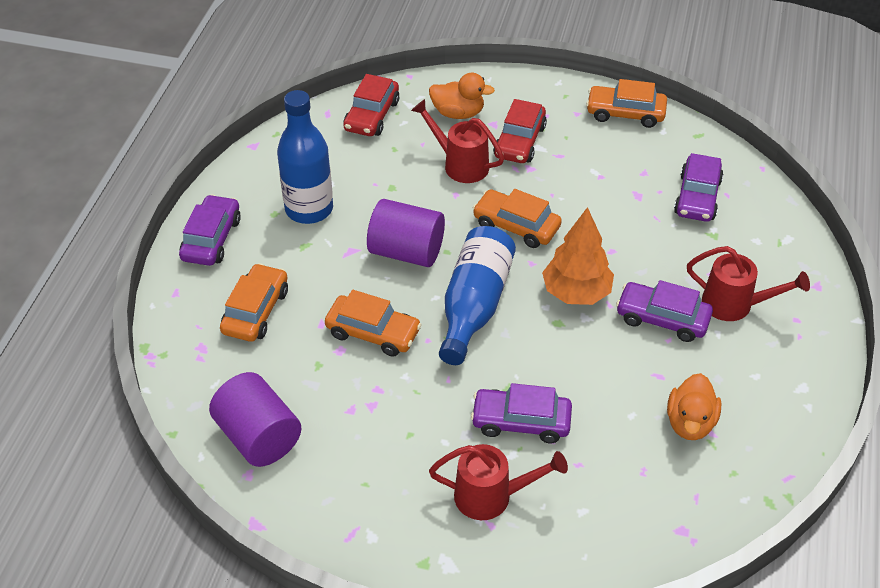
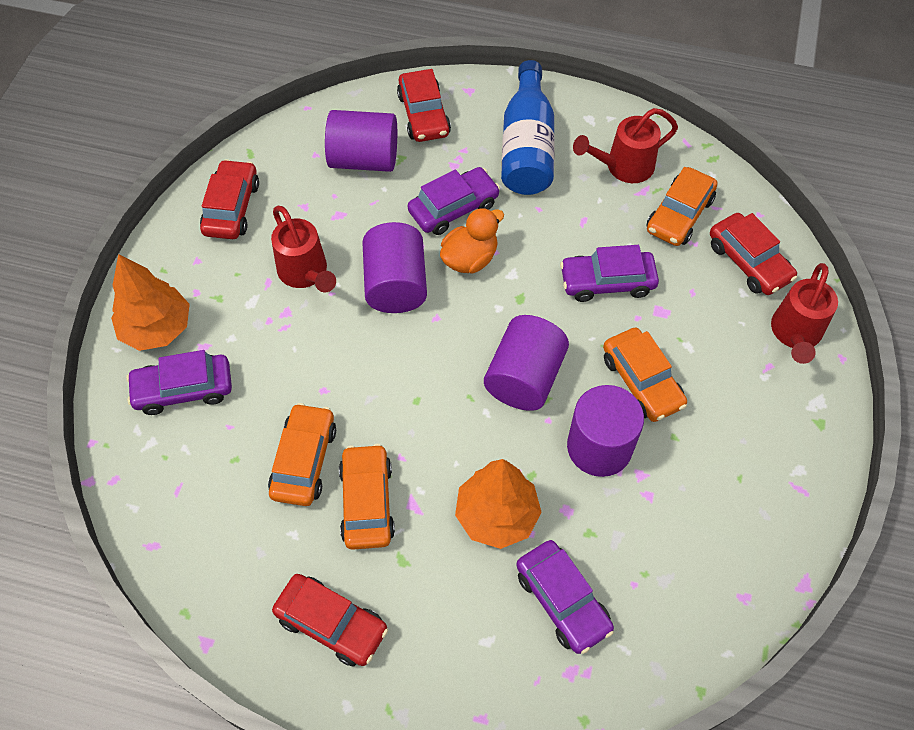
blue bottle: 2 -> 1
orange duck: 2 -> 1
orange tree: 1 -> 2
purple cylinder: 2 -> 4
red car: 2 -> 4

